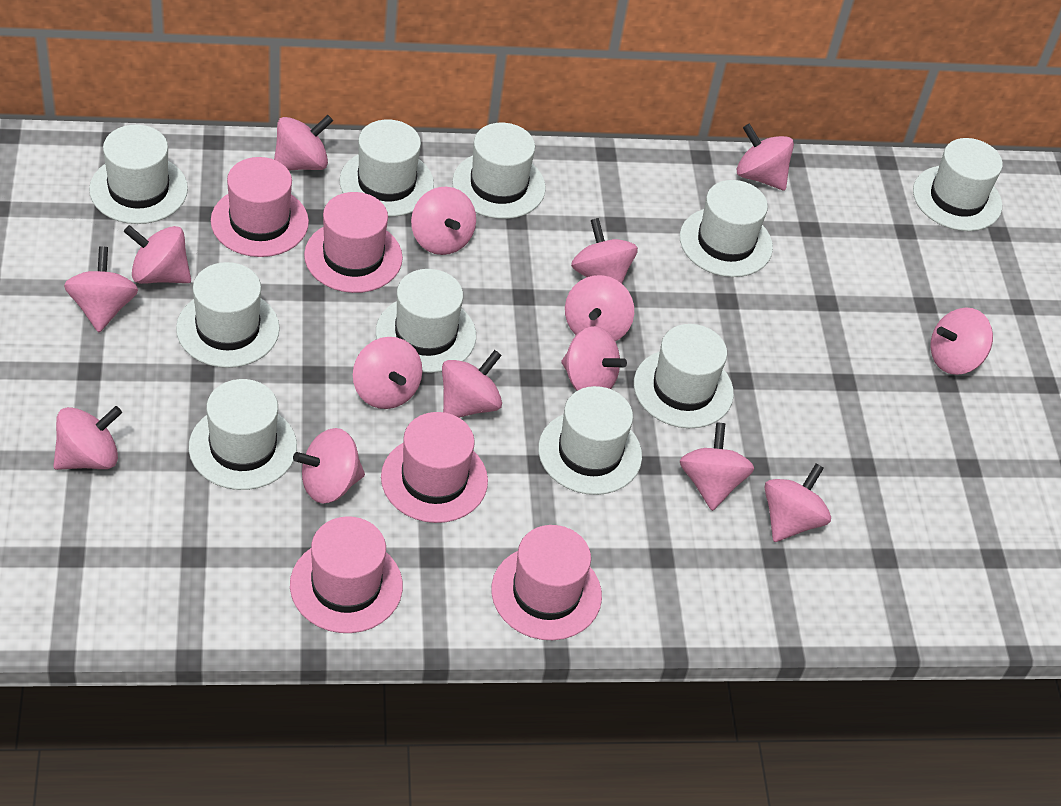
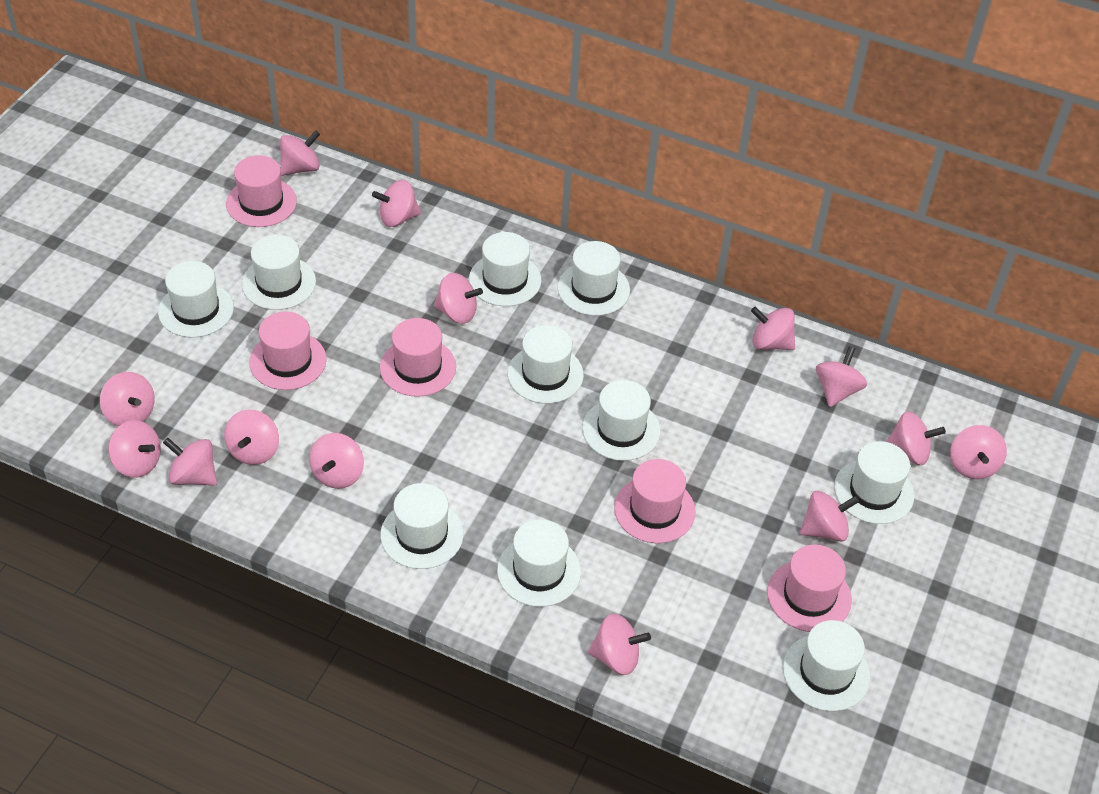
pink spinning top: 15 -> 14

